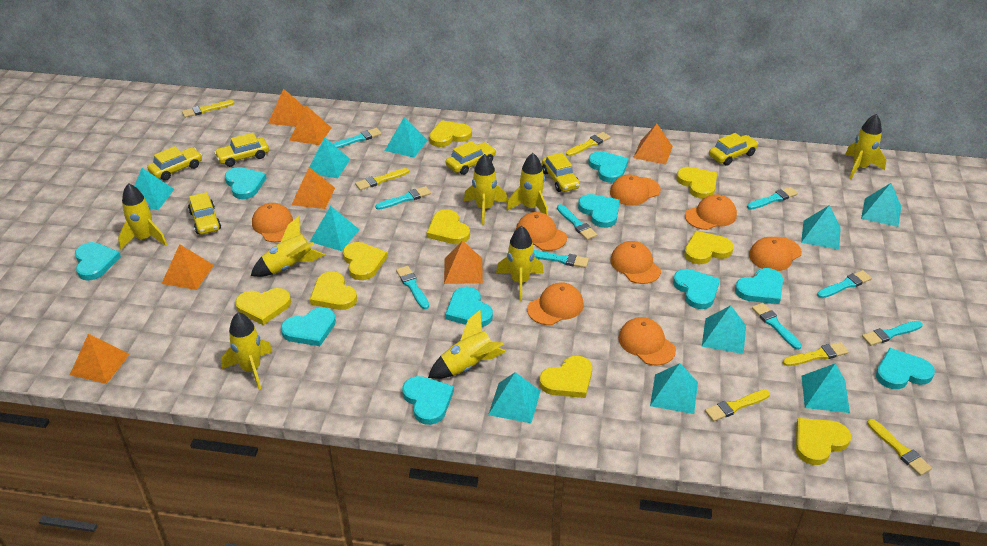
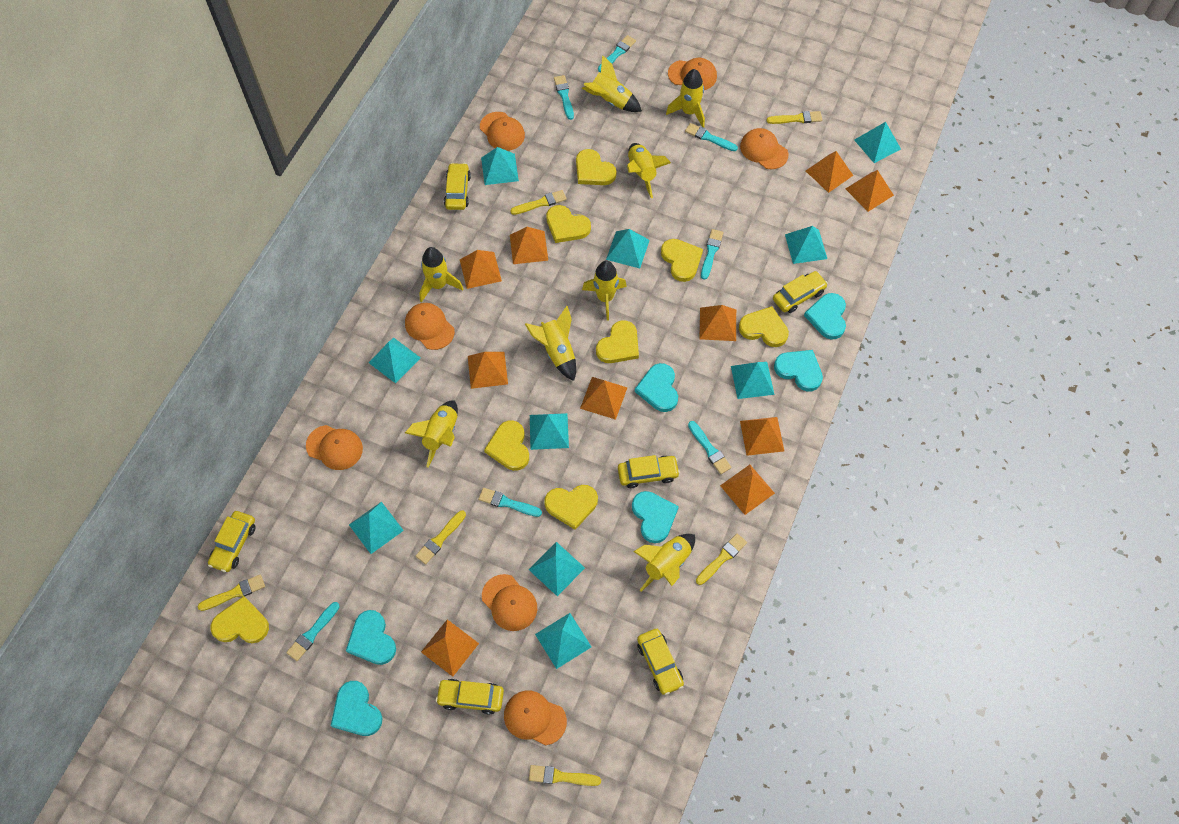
orange cap: 8 -> 7
orange pyramid: 7 -> 10
turquoise brush: 9 -> 7
turquoise heart: 10 -> 6
yellow heart: 9 -> 8

